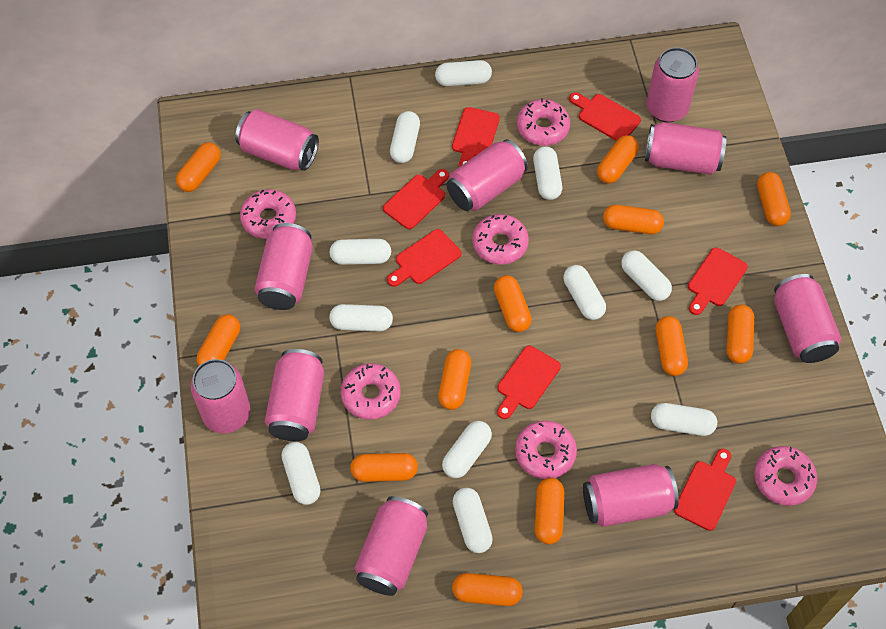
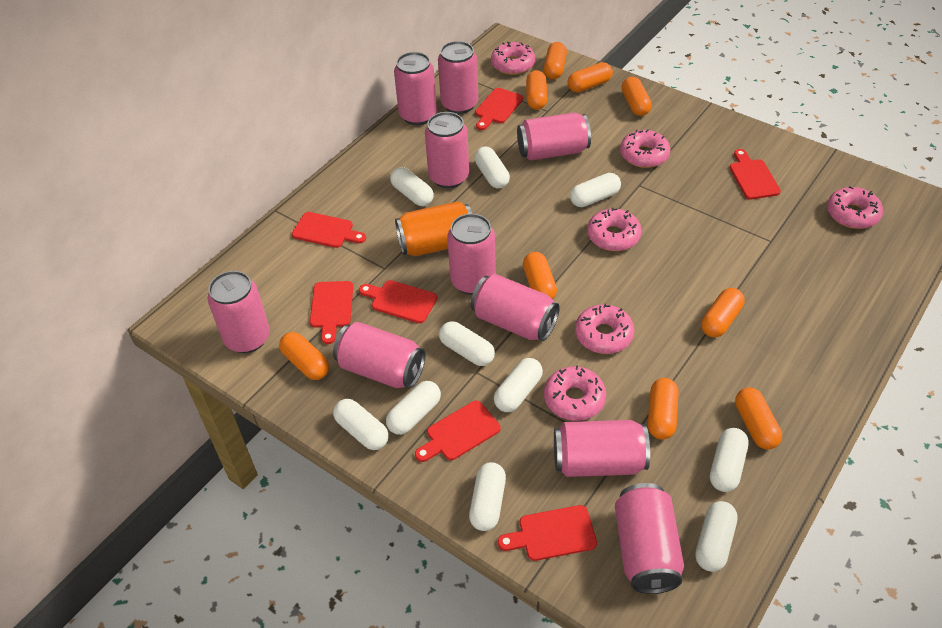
orange can: 0 -> 1
orange capsule: 12 -> 9
white capsule: 11 -> 10

